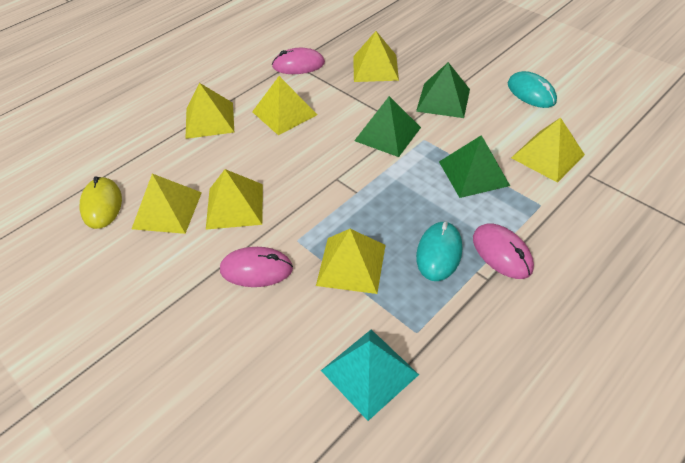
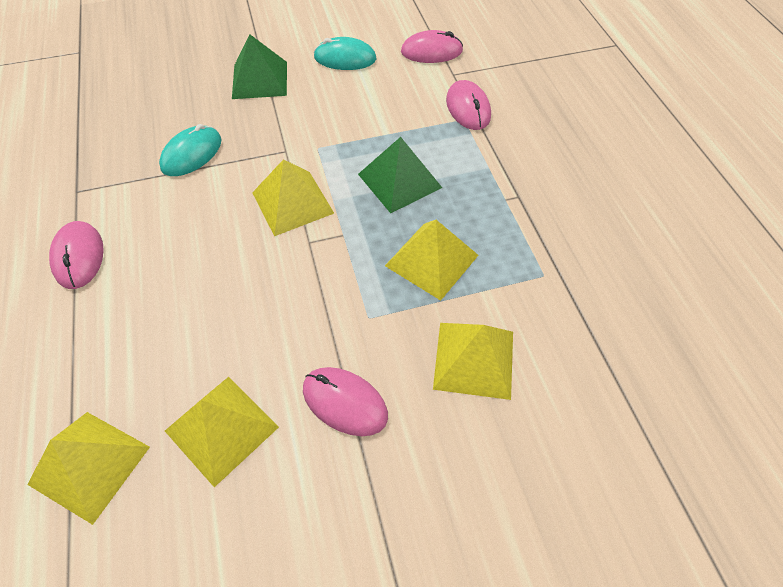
green pyramid: 3 -> 2
pink mouse: 3 -> 4
turquoise pyramid: 1 -> 0
yellow mouse: 1 -> 0
yellow pyramid: 7 -> 5

